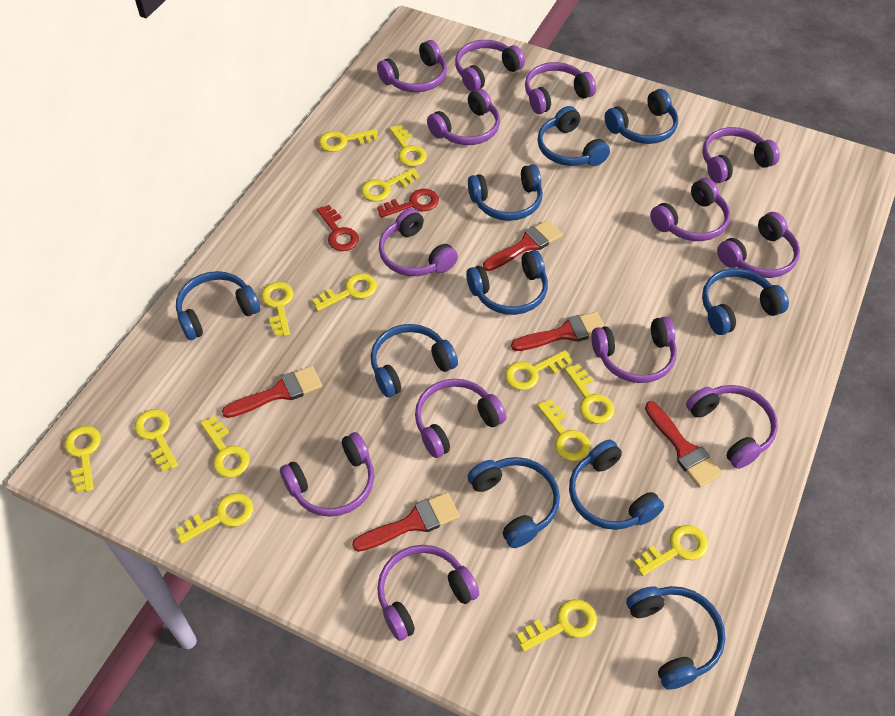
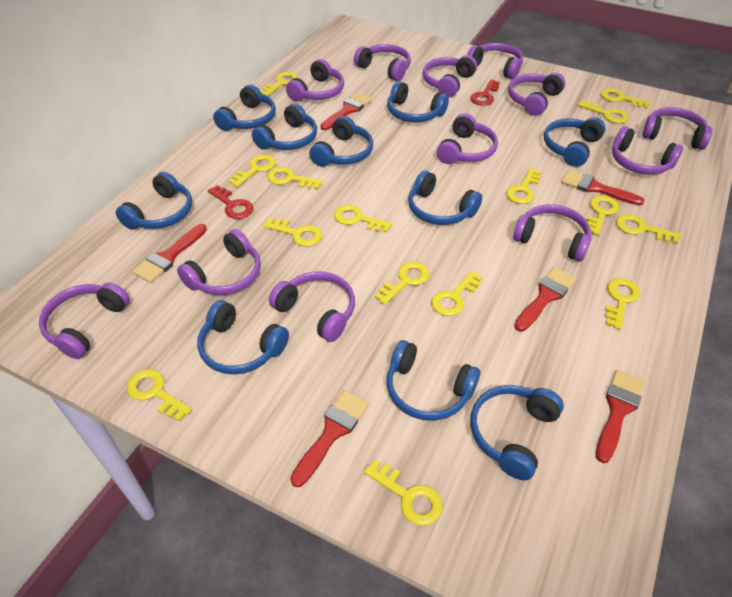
purple headphones: 13 -> 12
red brush: 5 -> 6
yellow key: 14 -> 15

